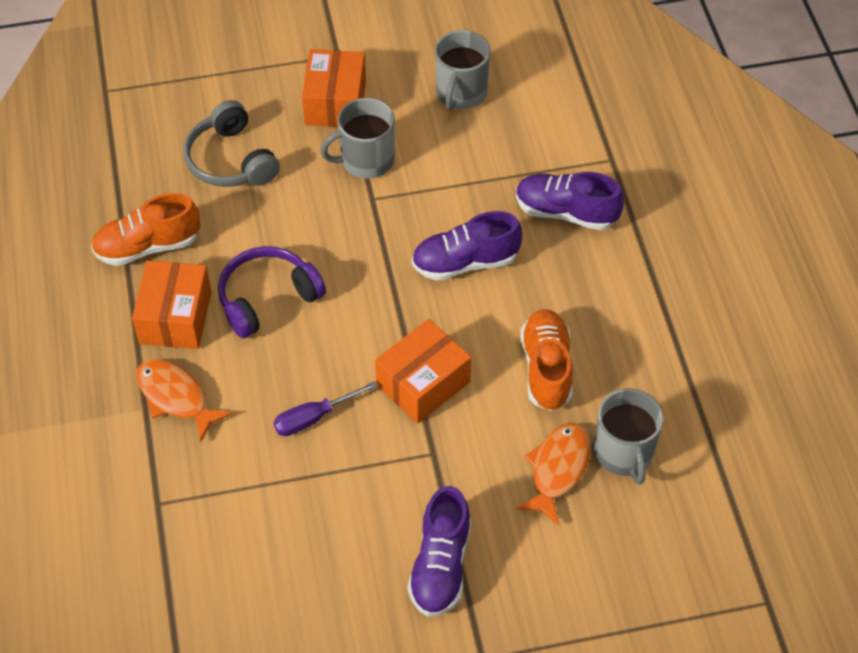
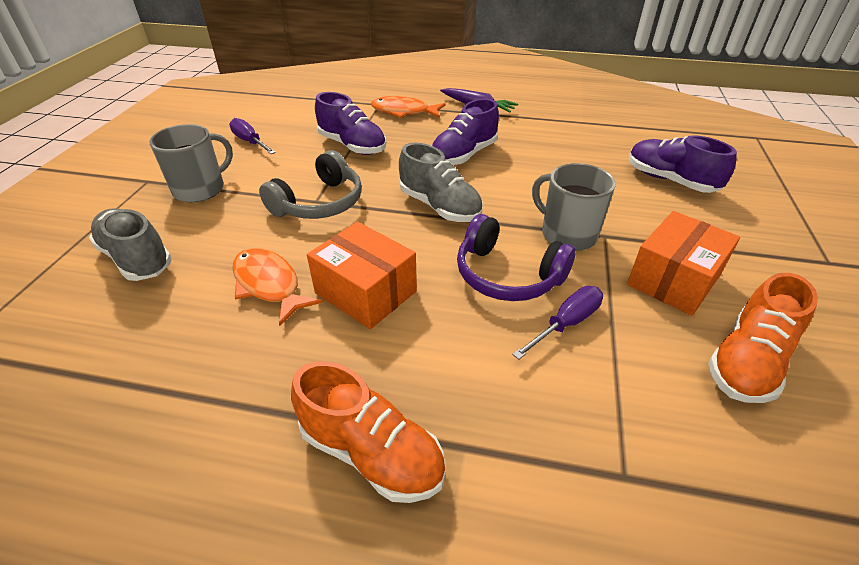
grey mug: 3 -> 2
grey shoe: 0 -> 2
orange box: 3 -> 2
purple carrot: 0 -> 1
purple screwdriver: 1 -> 2

